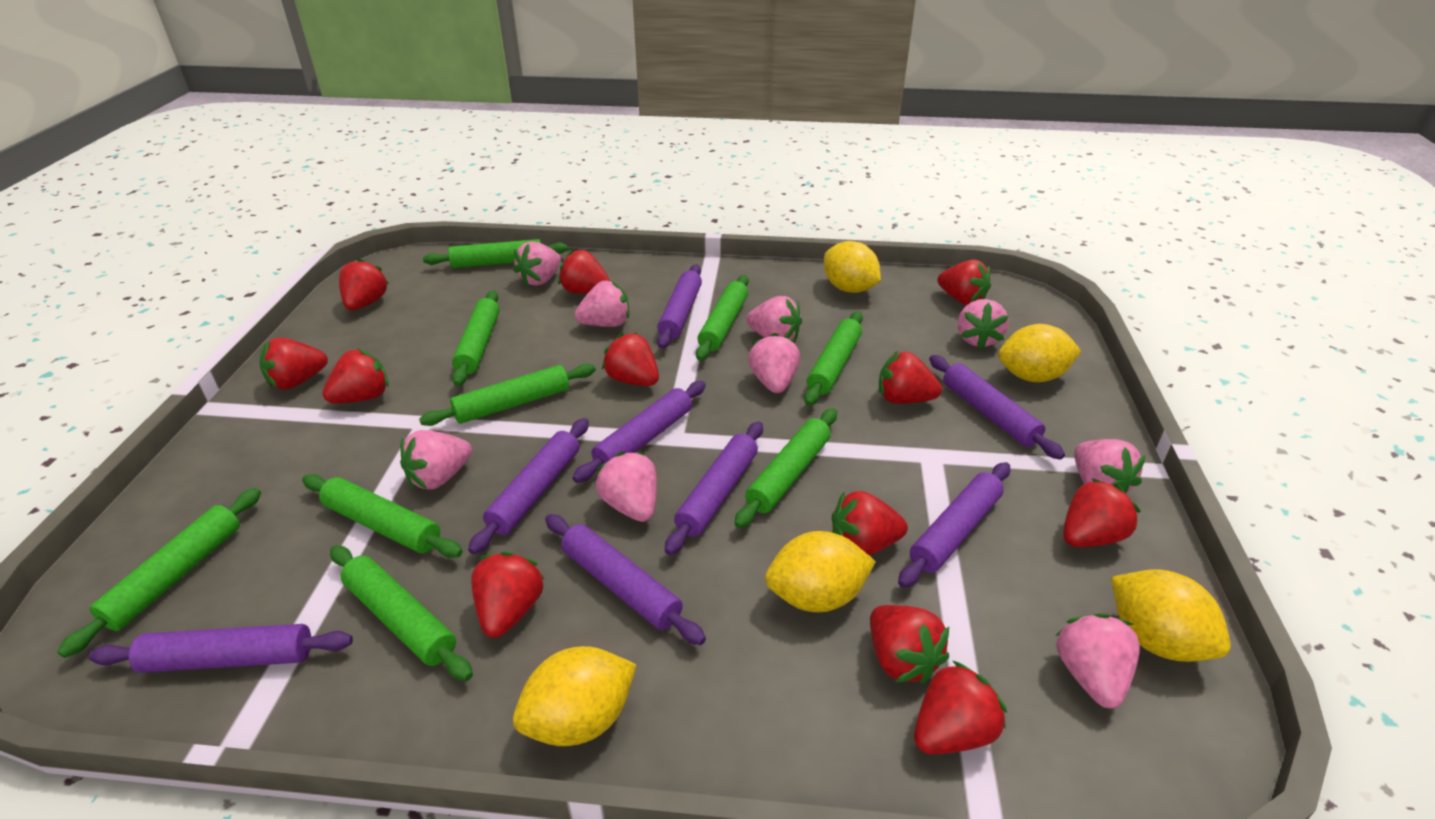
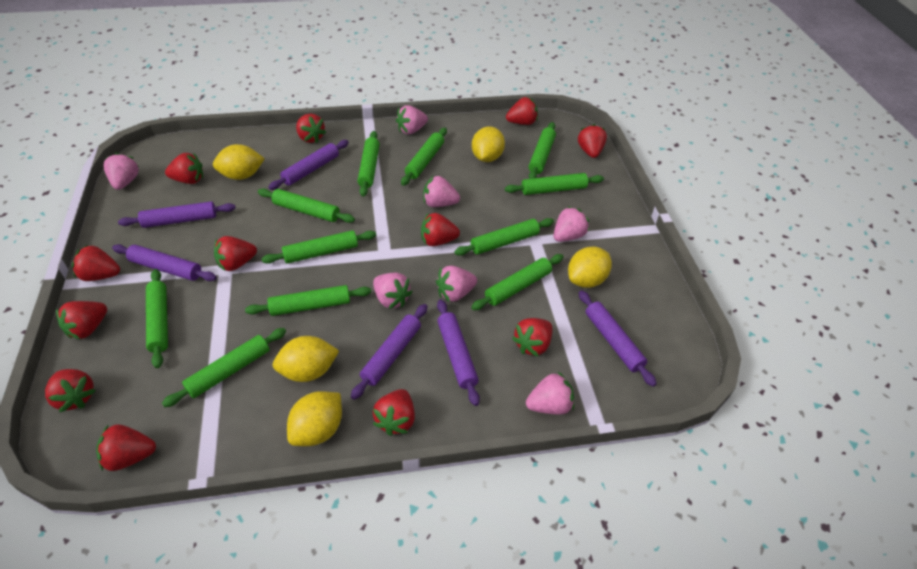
green rolling pin: 9 -> 11
pink strawberry: 9 -> 7
purple rolling pin: 8 -> 6

